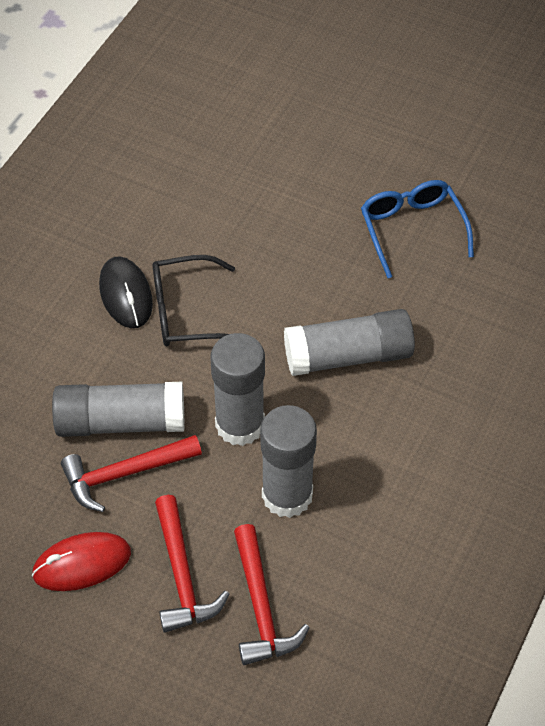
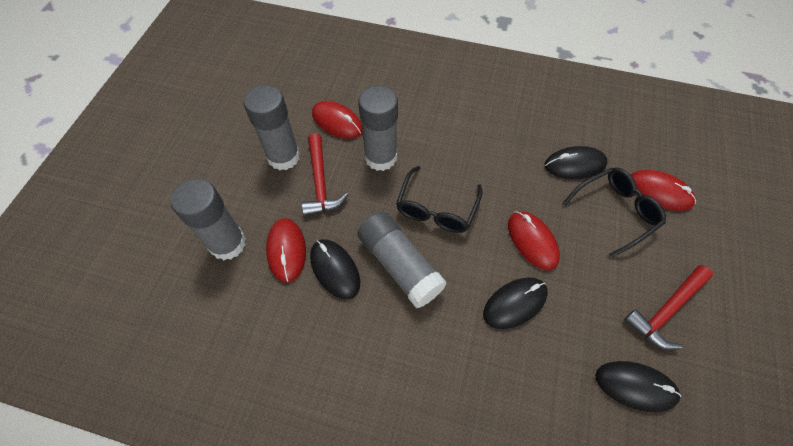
black glasses: 1 -> 2
black mouse: 1 -> 4
blue glasses: 1 -> 0
red hammer: 3 -> 2
red mouse: 1 -> 4

